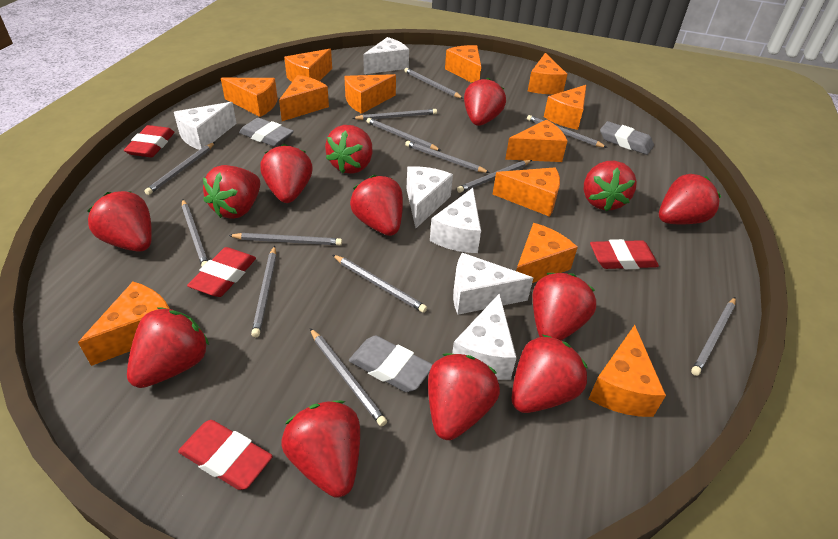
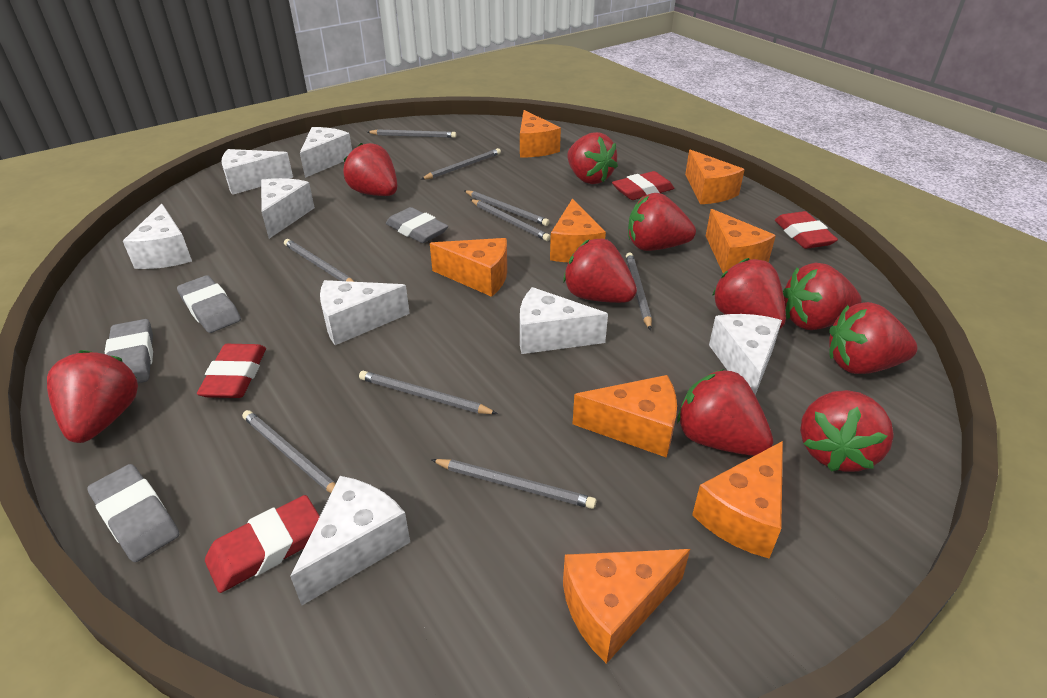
grey eraser: 3 -> 4
grey pencil: 13 -> 9
orange cheese: 12 -> 8
red strawberry: 13 -> 10
white cheese: 6 -> 8

